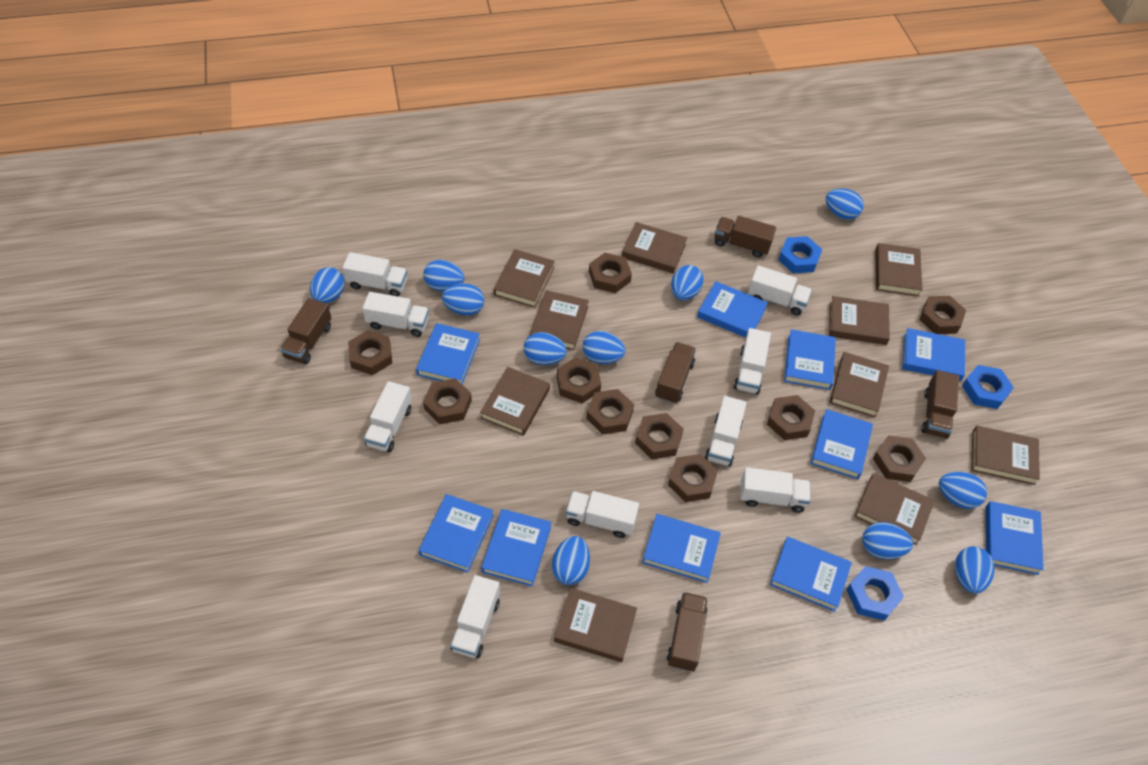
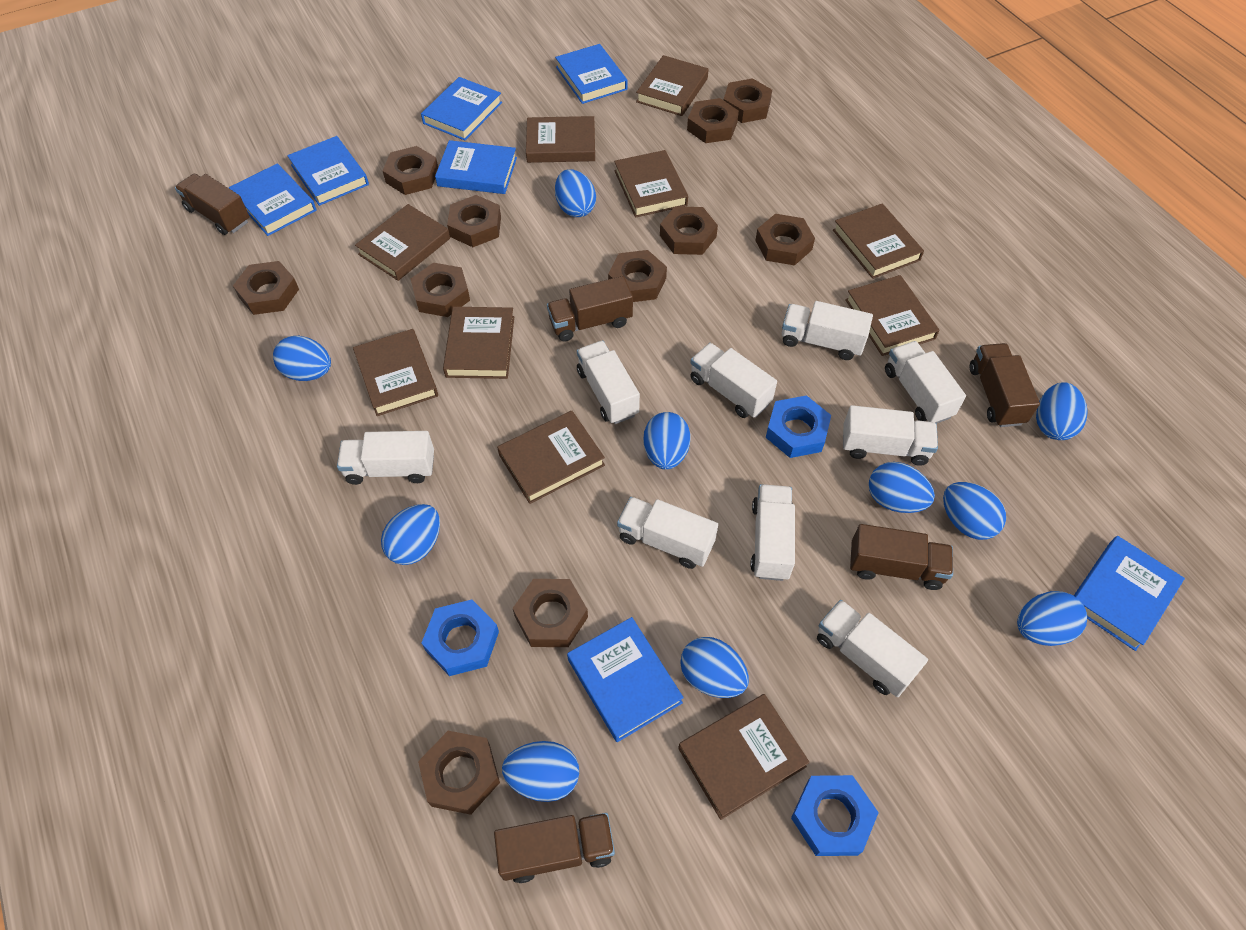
blue book: 10 -> 7
blue egg: 11 -> 10
brown nut: 10 -> 11

